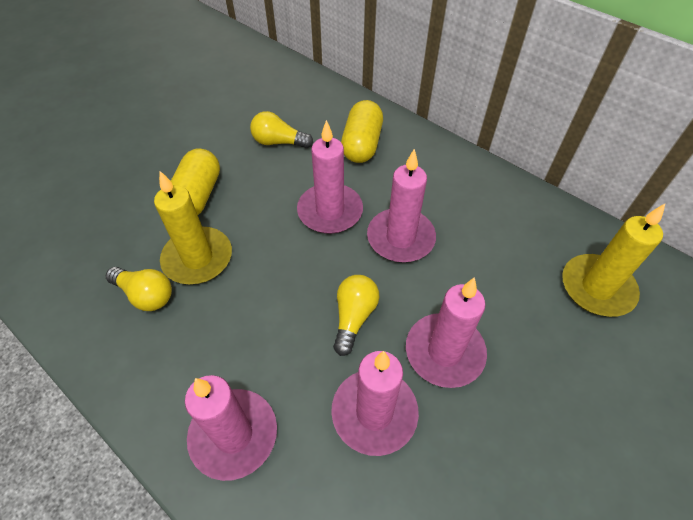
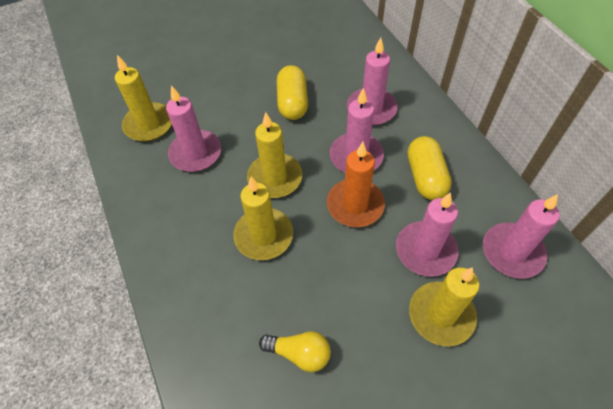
orange candle: 0 -> 1
yellow candle: 2 -> 4
yellow light bulb: 3 -> 1

